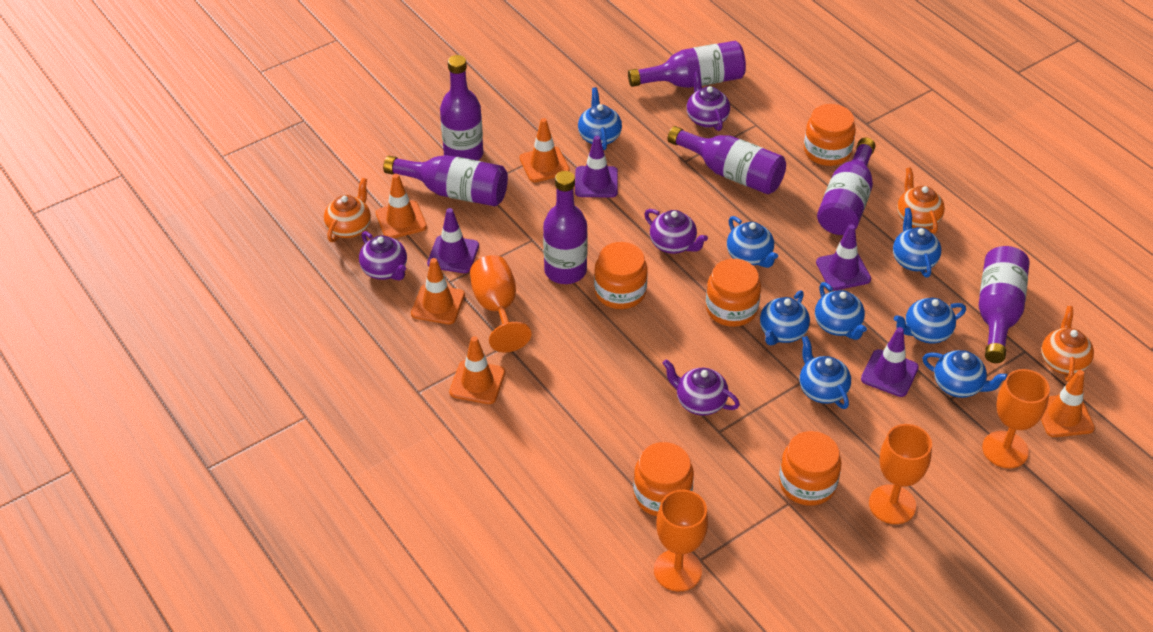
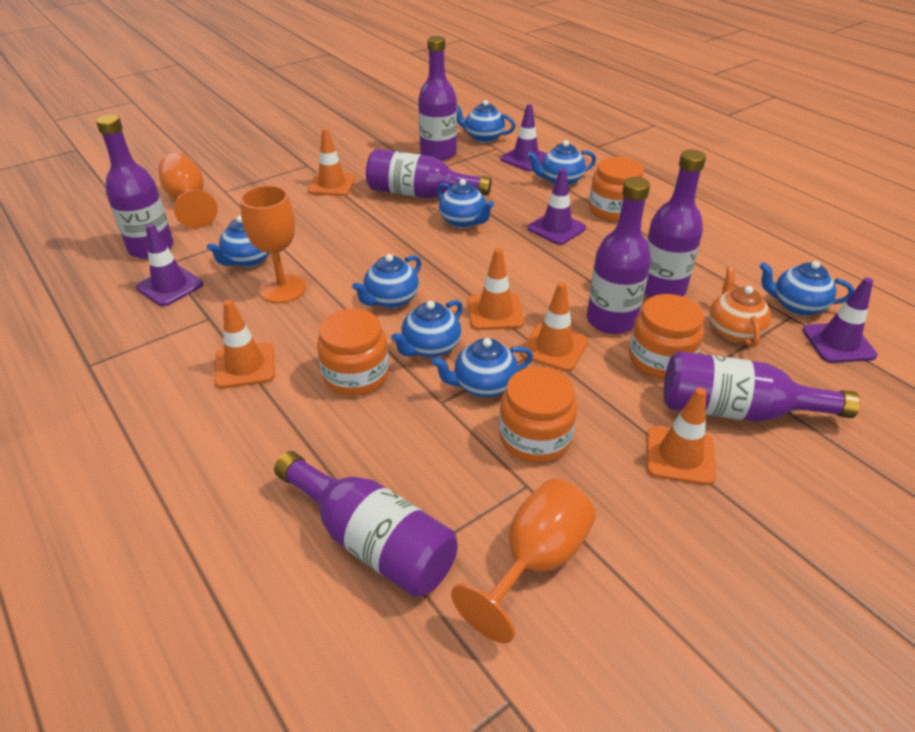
orange goblet: 4 -> 3
orange jar: 5 -> 4
orange teapot: 3 -> 1
purple teapot: 4 -> 0

